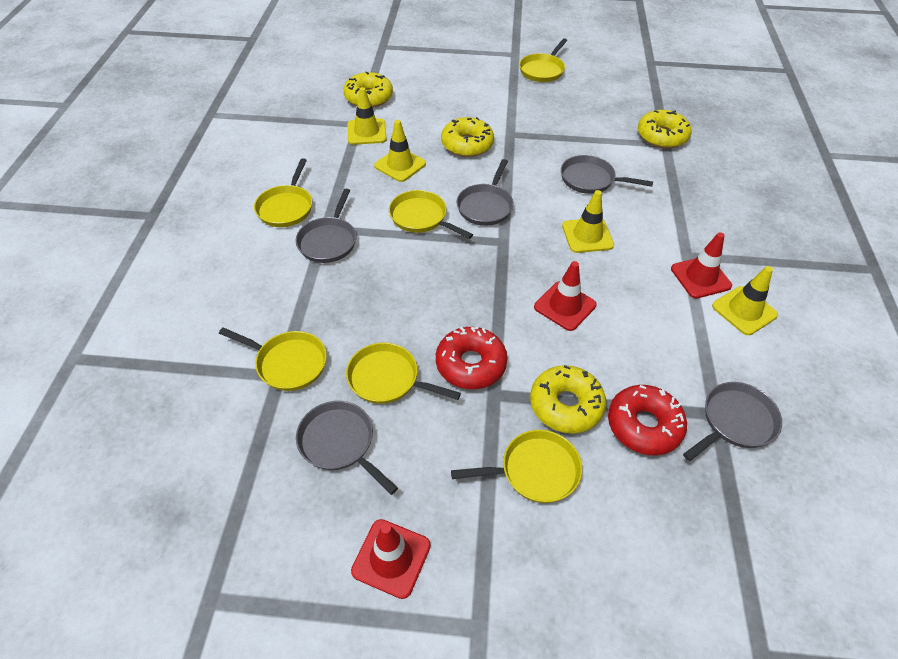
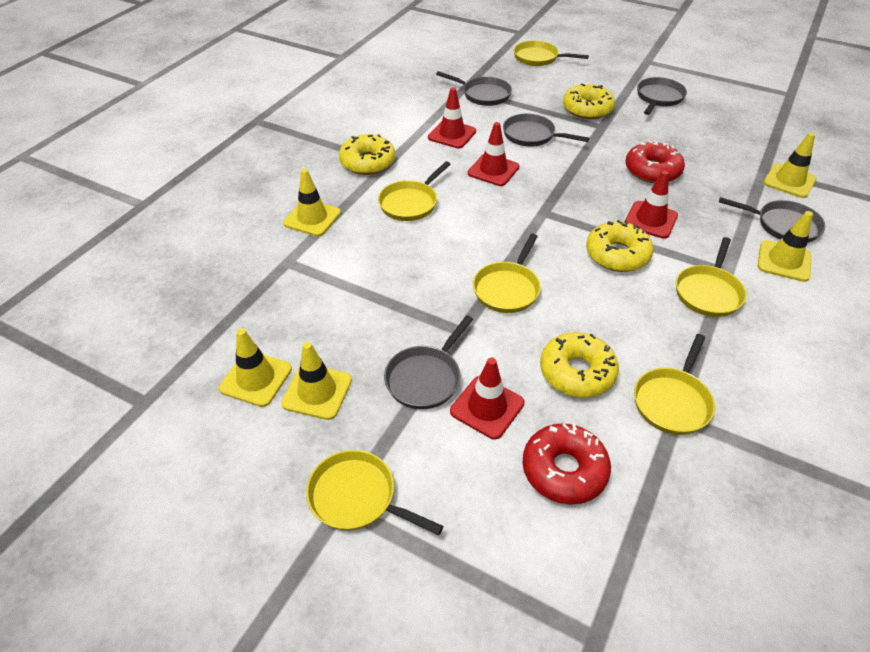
red traffic cone: 3 -> 4
yellow traffic cone: 4 -> 5

